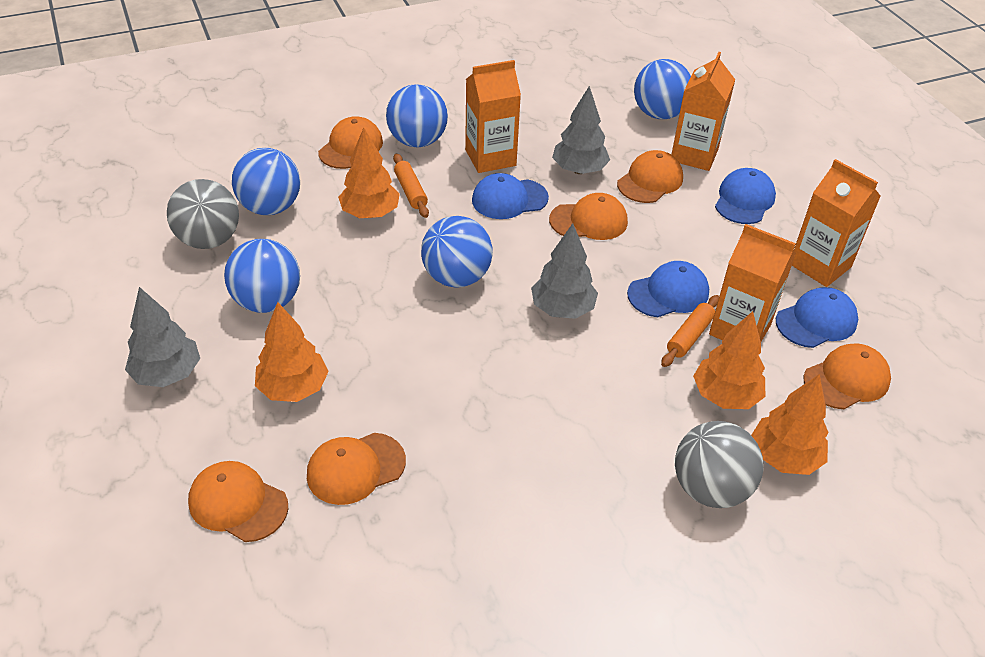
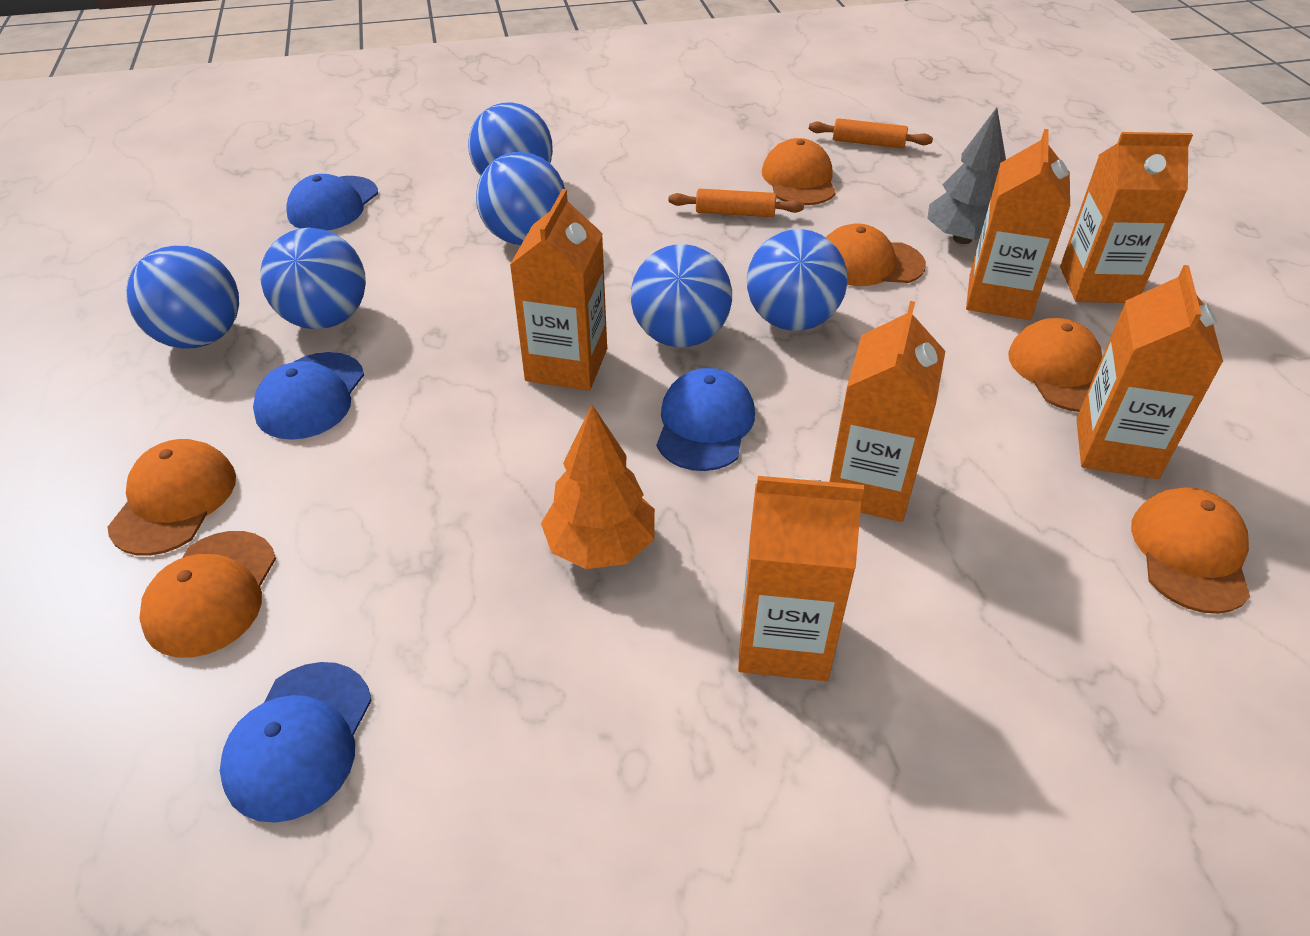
blue ball: 5 -> 6
grey ball: 2 -> 0
grey tree: 3 -> 1
orange carton: 4 -> 6
orange tree: 4 -> 1

